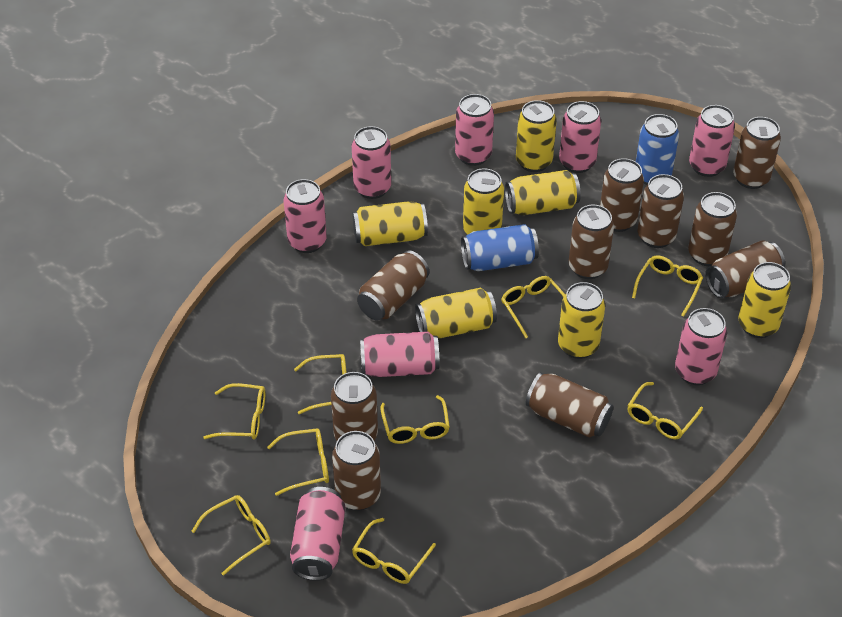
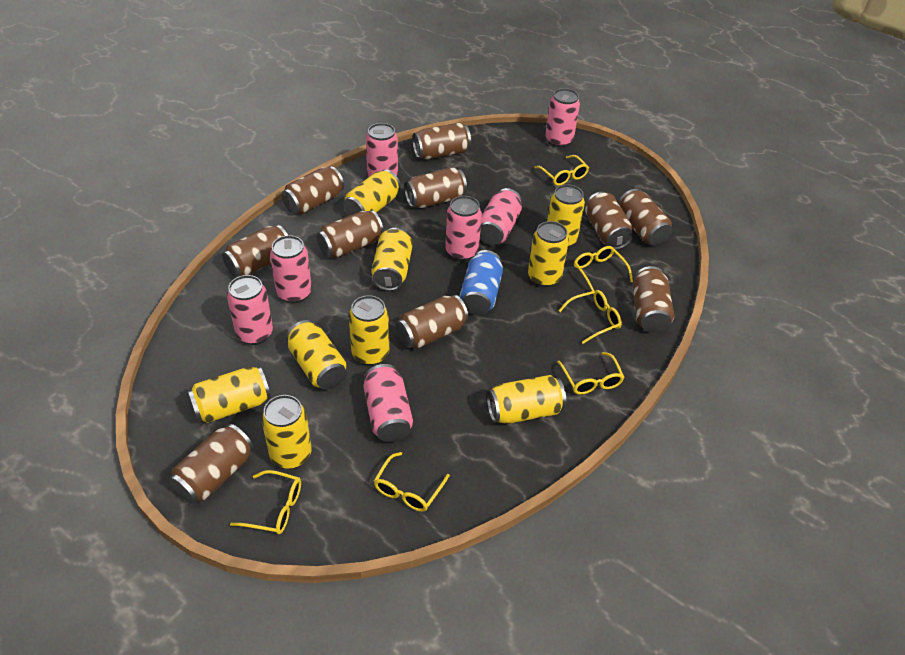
blue can: 2 -> 1
pink can: 8 -> 7
yellow can: 7 -> 9
yellow glasses: 9 -> 6

